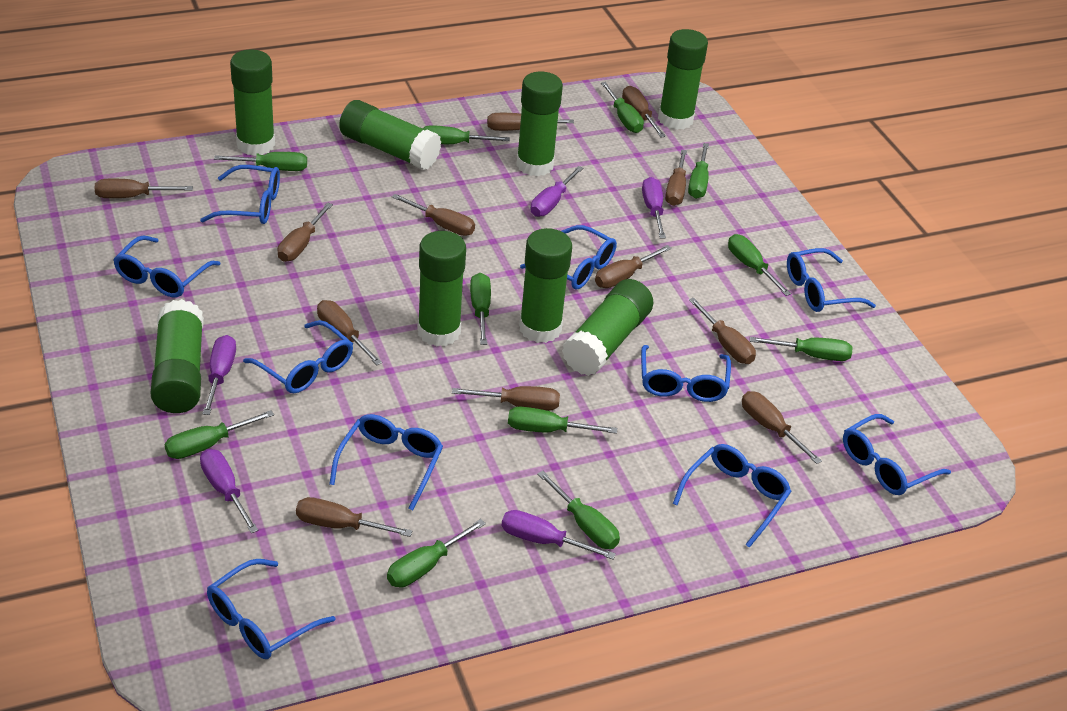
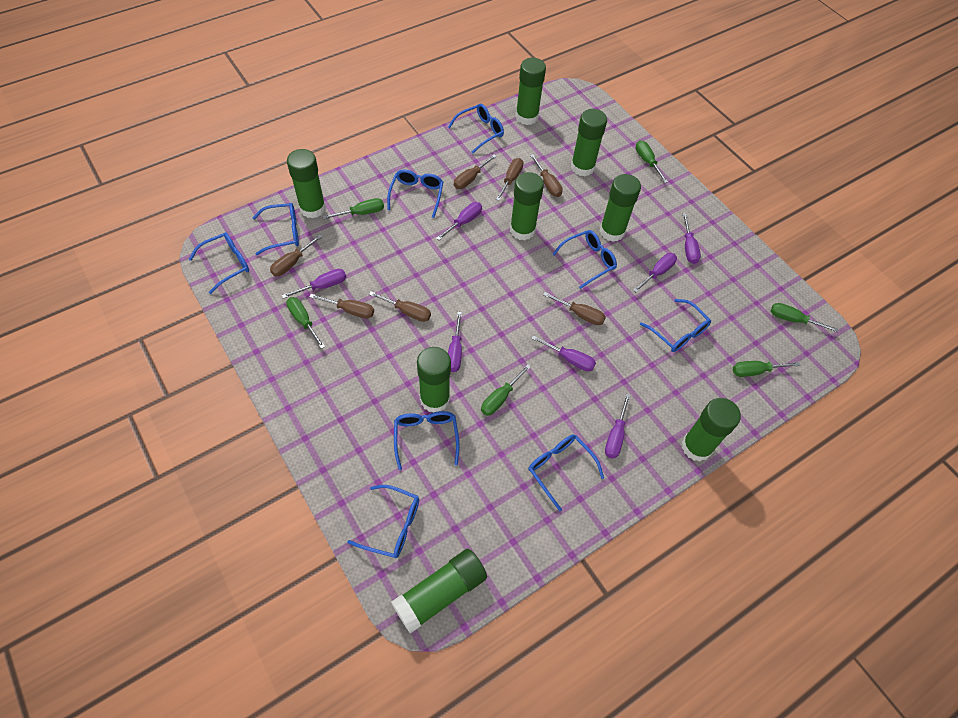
blue glasses: 10 -> 9
brown screwdriver: 12 -> 7
green screwdriver: 11 -> 6
purple screwdriver: 5 -> 7

